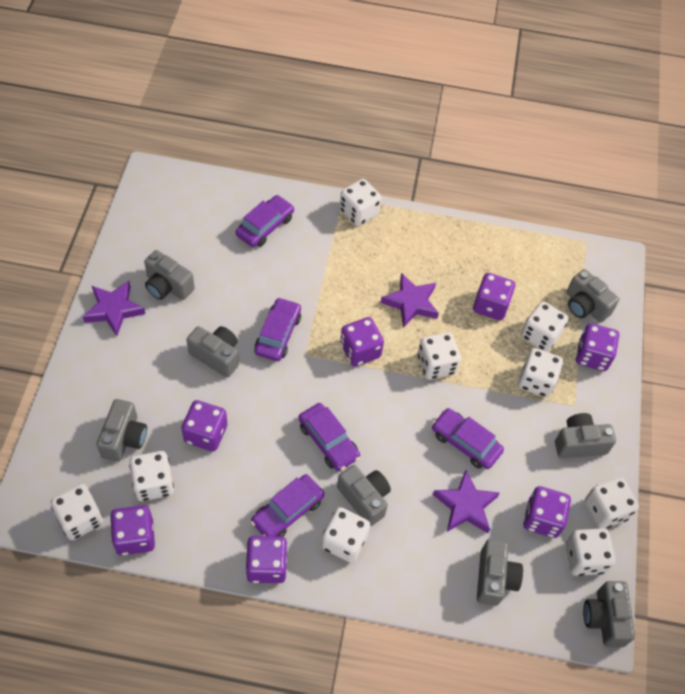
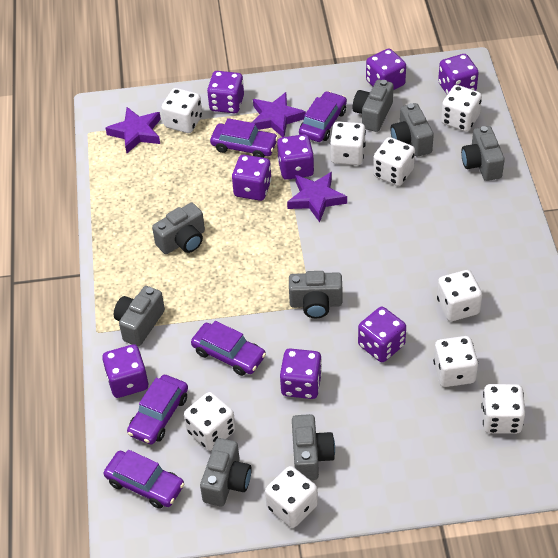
purple dice: 7 -> 8

